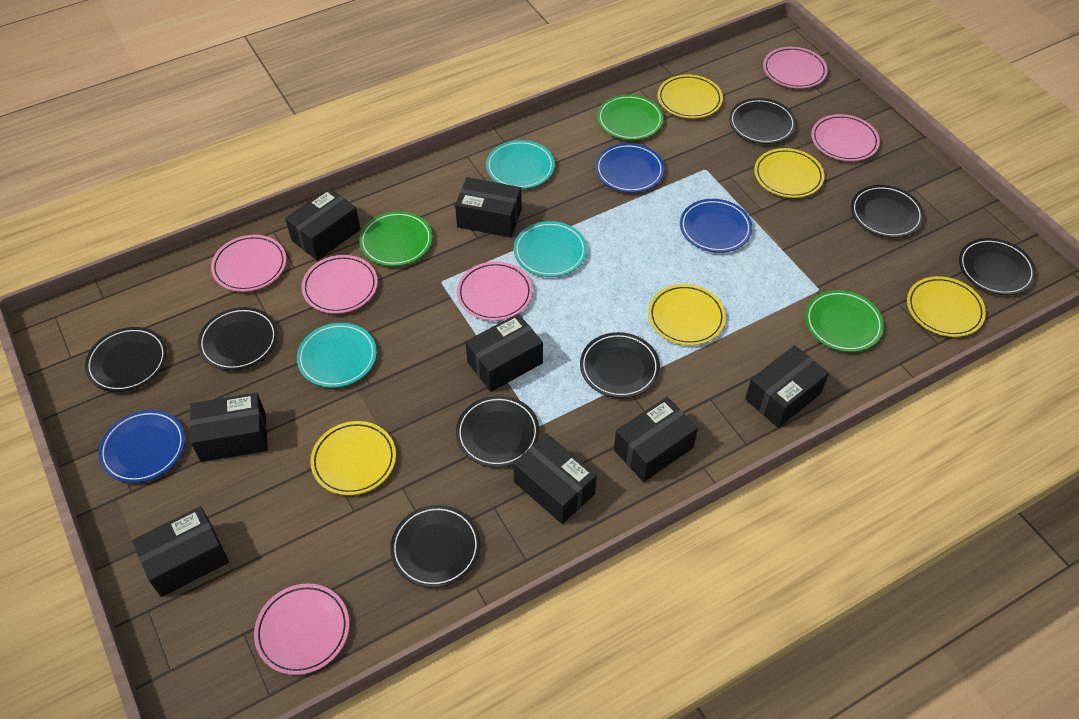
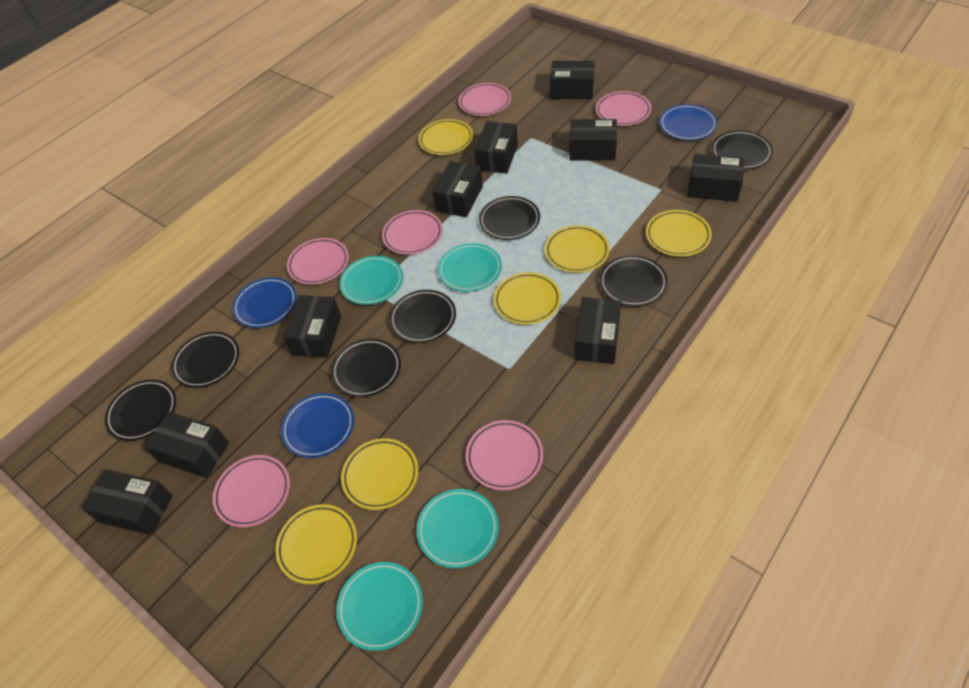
black box: 8 -> 9
black plate: 8 -> 7
green plate: 3 -> 0
turquoise plate: 3 -> 4
yellow plate: 5 -> 6

